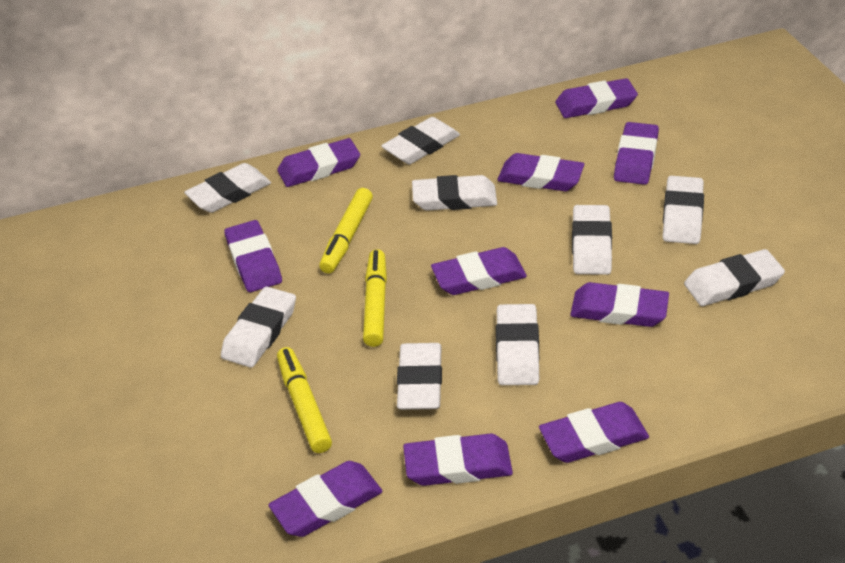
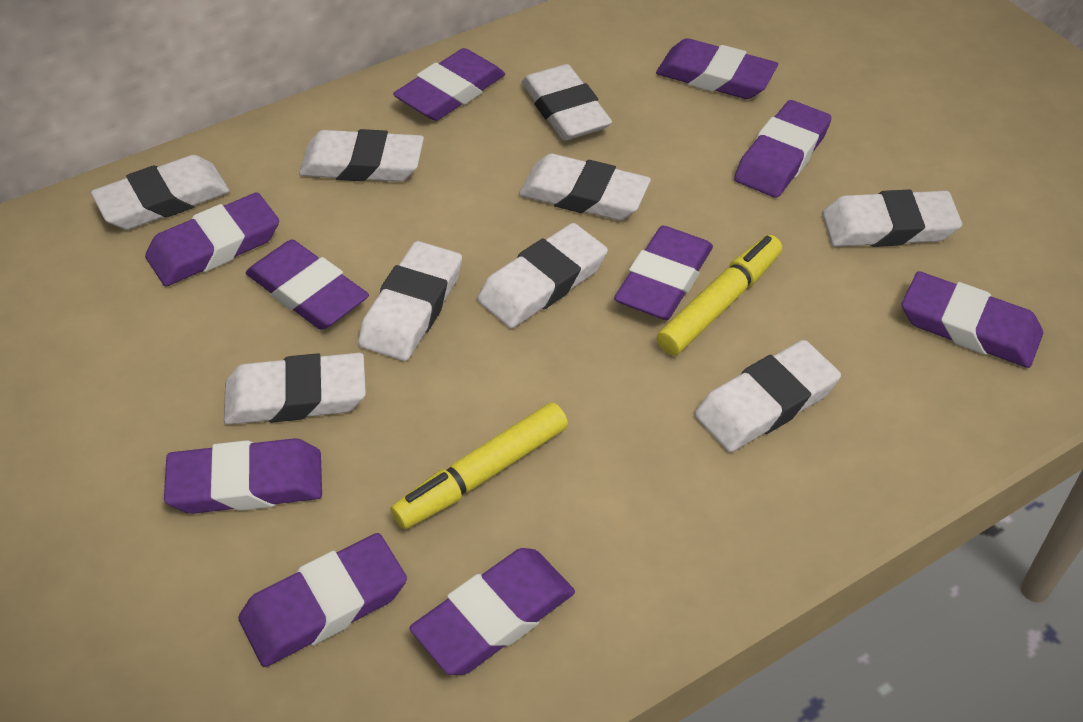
yellow marker: 3 -> 2

